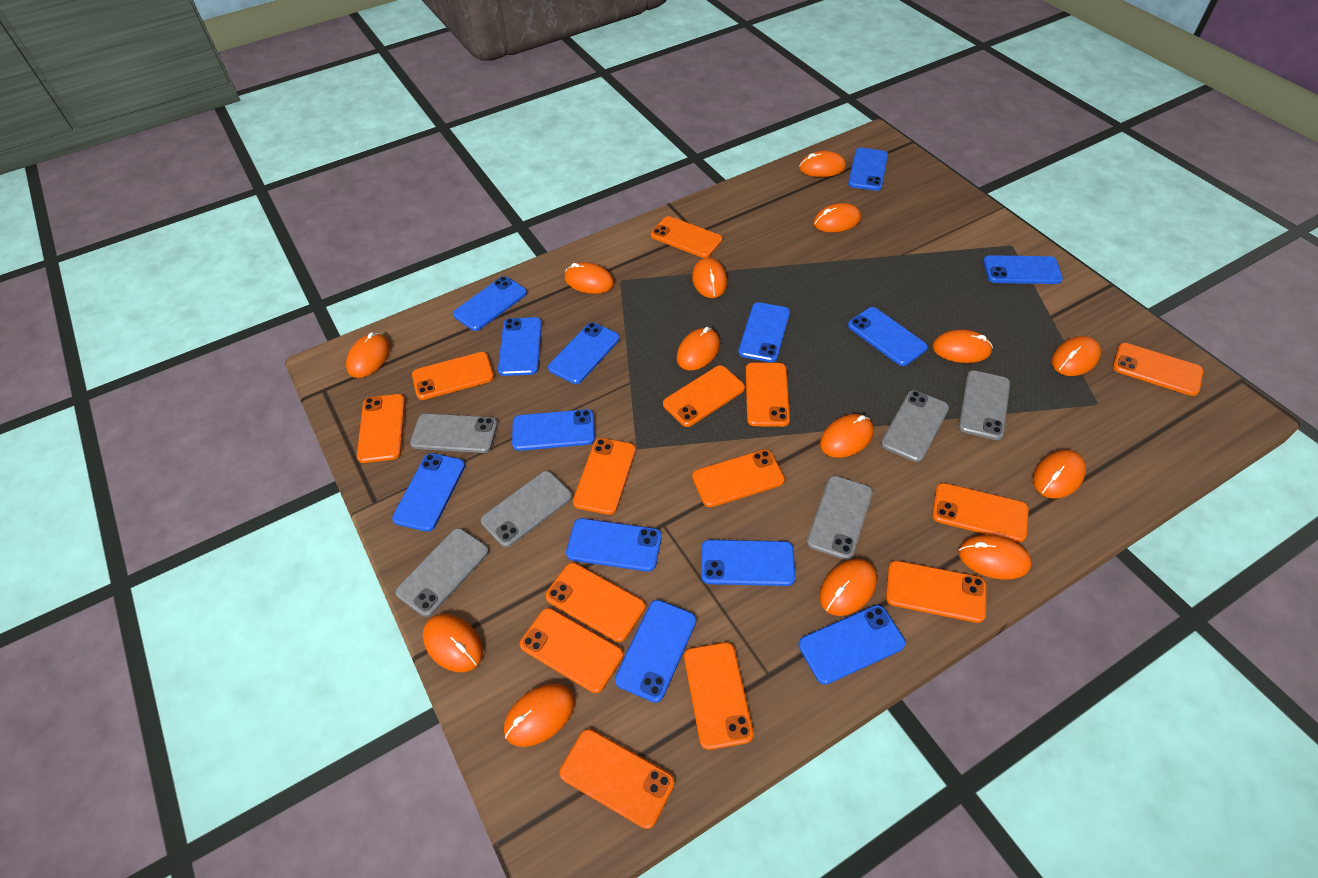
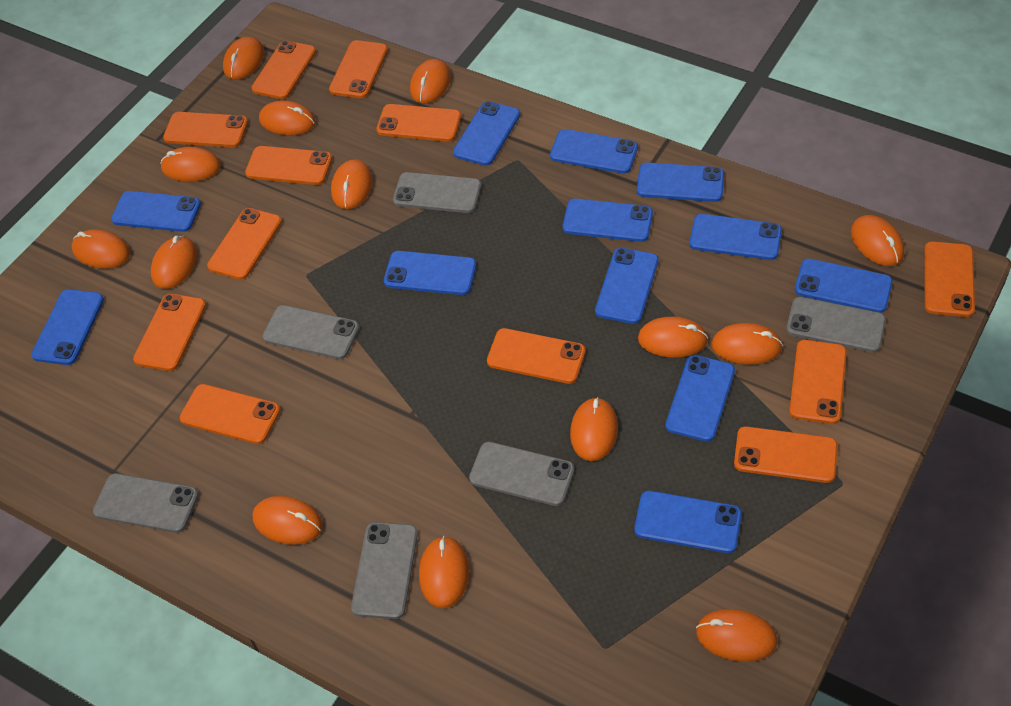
blue phone: 13 -> 12
orange phone: 14 -> 12

